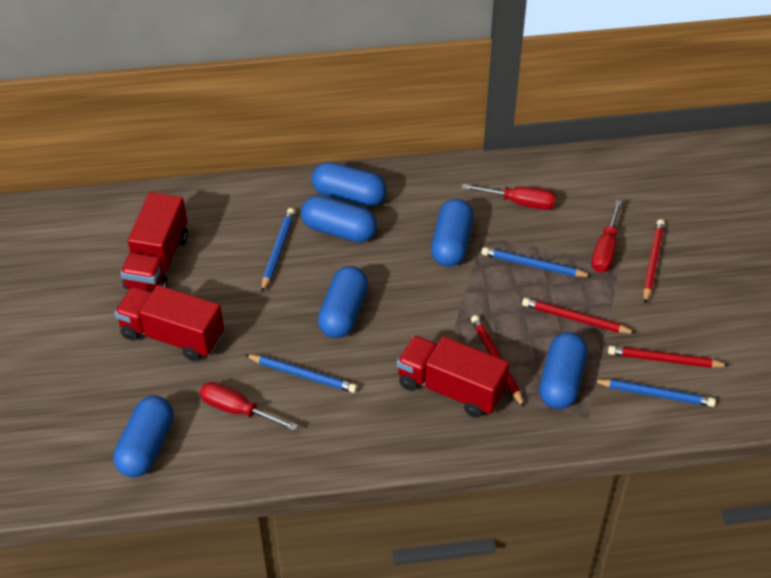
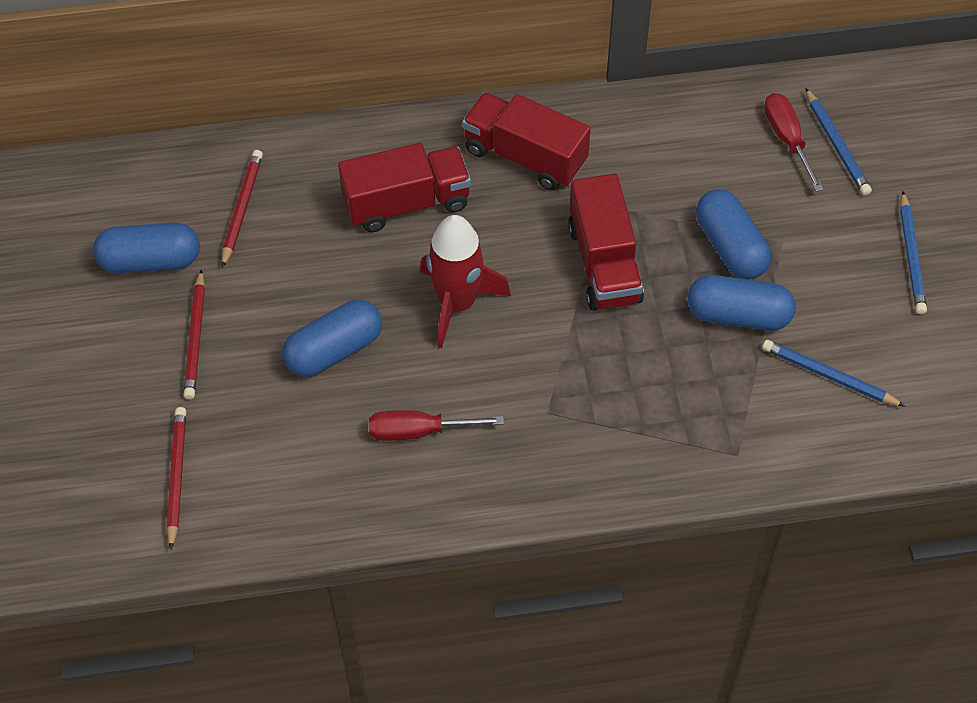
blue capsule: 6 -> 4
blue pencil: 4 -> 3
red pencil: 4 -> 3
red rocket: 0 -> 1
red screwdriver: 3 -> 2

